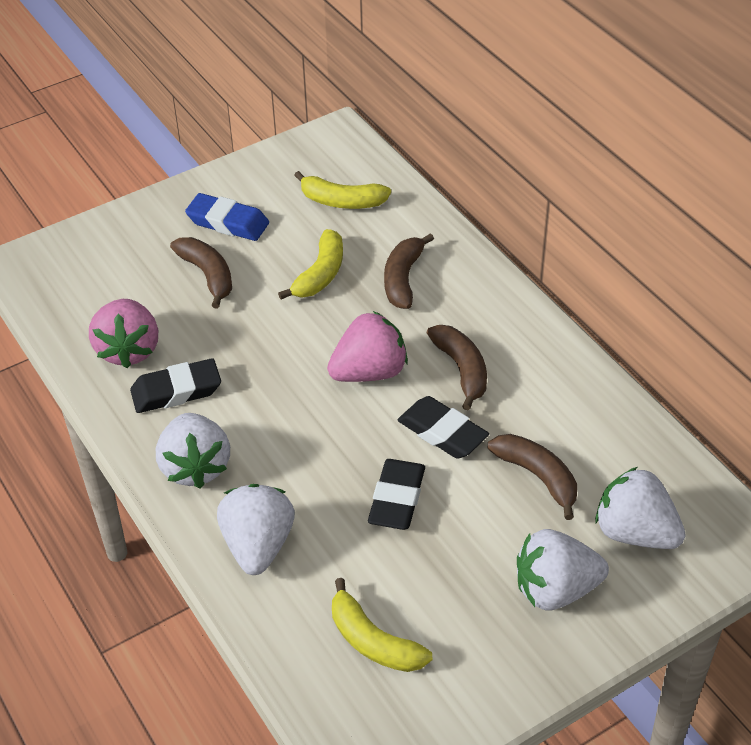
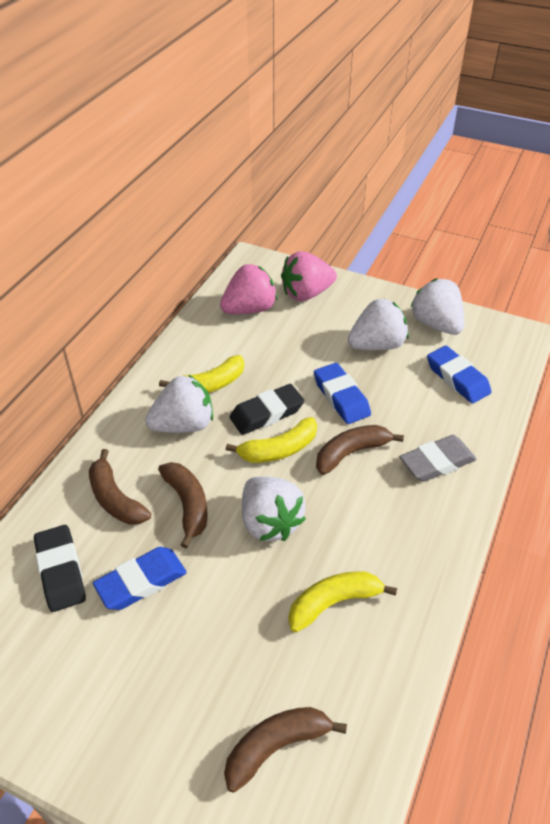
black eraser: 3 -> 2
blue eraser: 1 -> 3
grey eraser: 0 -> 1

